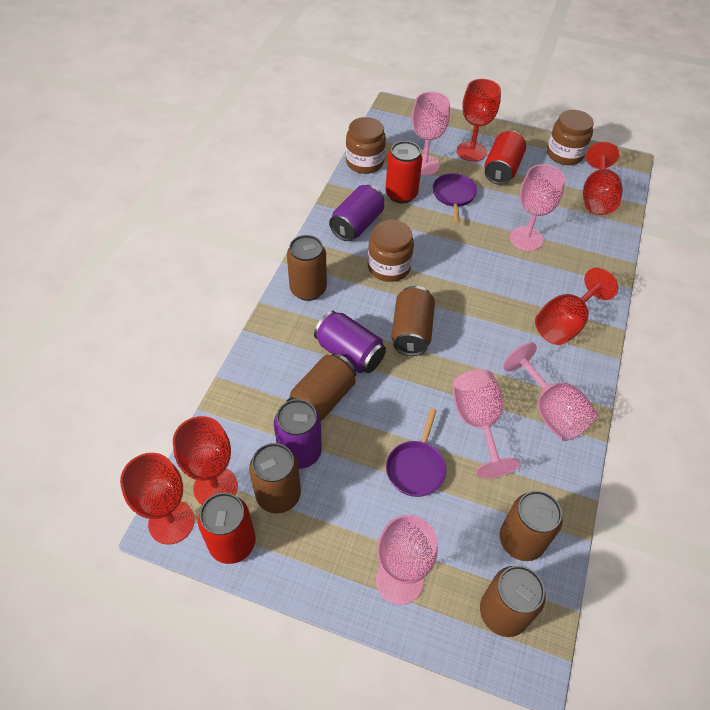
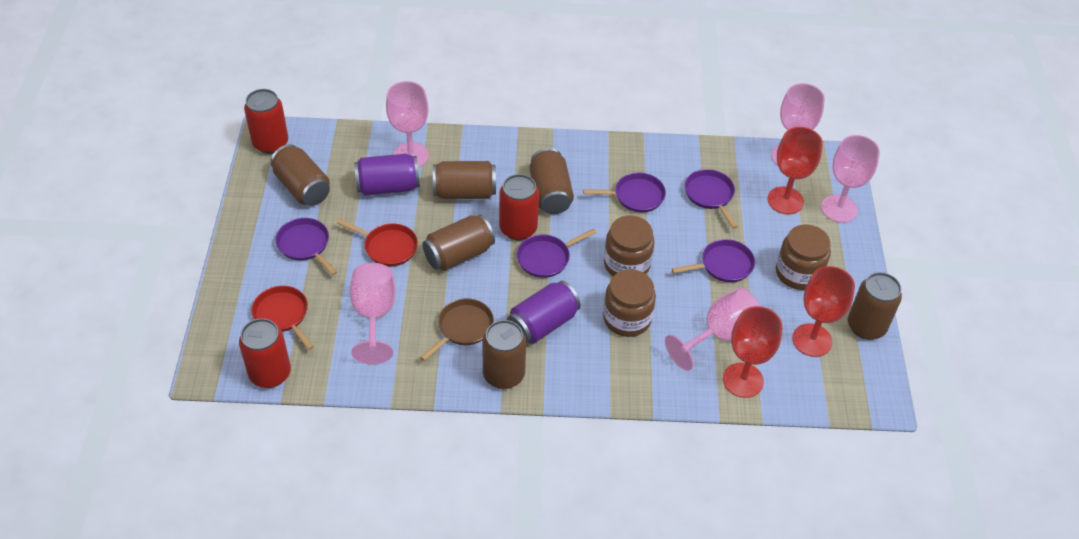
brown pan: 0 -> 1
purple can: 3 -> 2
purple pan: 2 -> 5
red goblet: 5 -> 3
red pan: 0 -> 2

